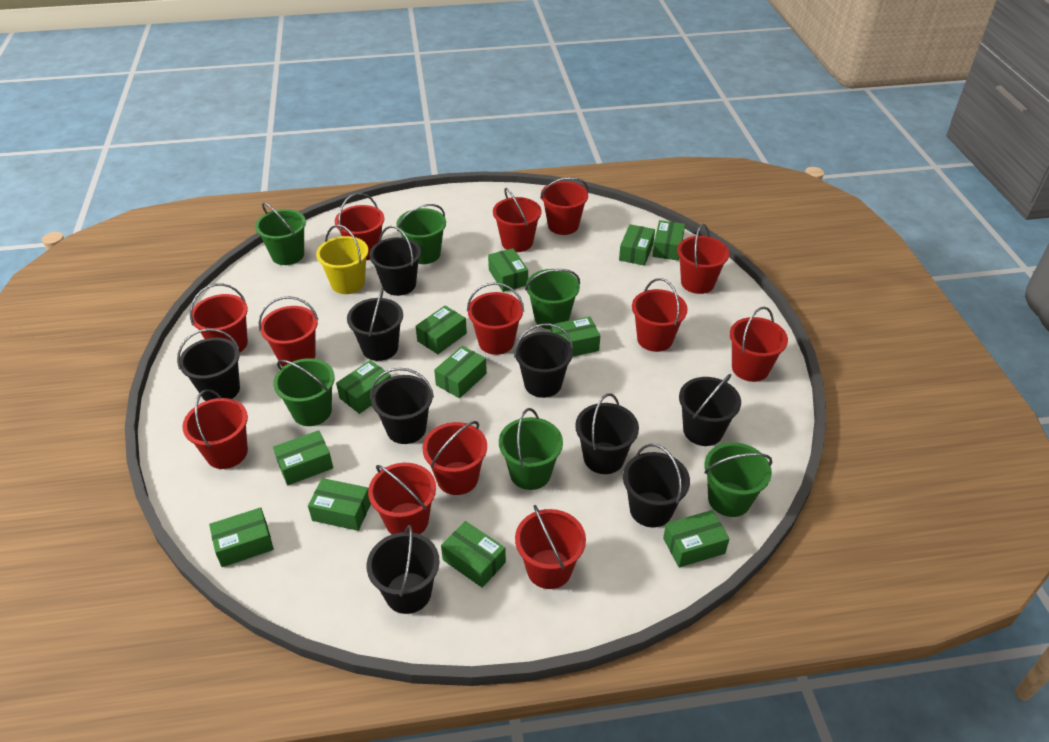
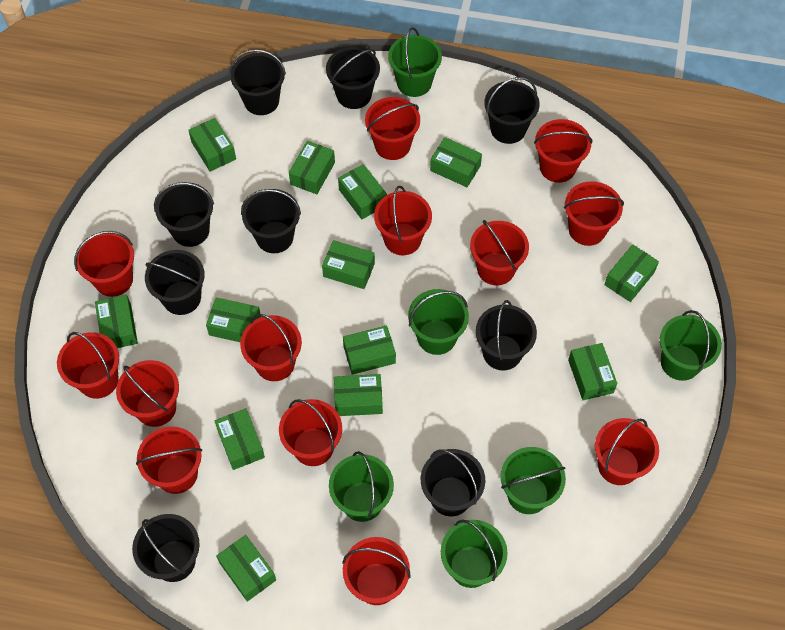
green box: 12 -> 13
yellow bucket: 1 -> 0

